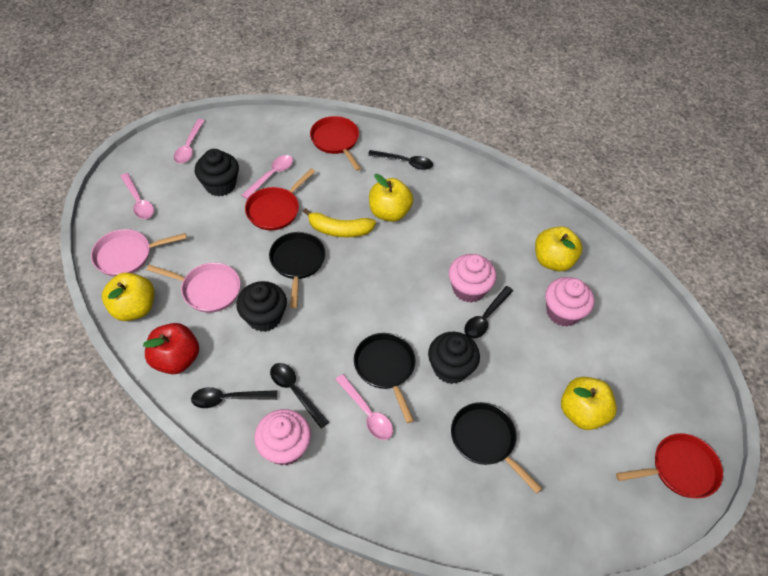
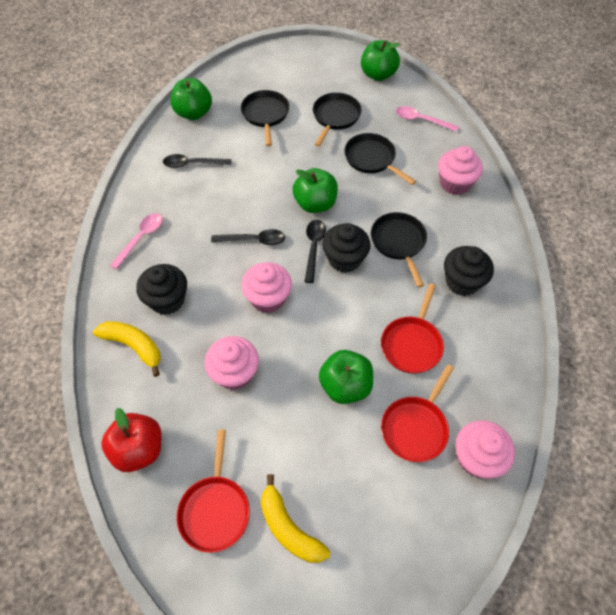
black pan: 3 -> 4
black spoon: 4 -> 3
green apple: 0 -> 4
pink cupcake: 3 -> 4
pink pan: 2 -> 0
pink spoon: 4 -> 2
yellow apple: 4 -> 0
yellow banana: 1 -> 2

